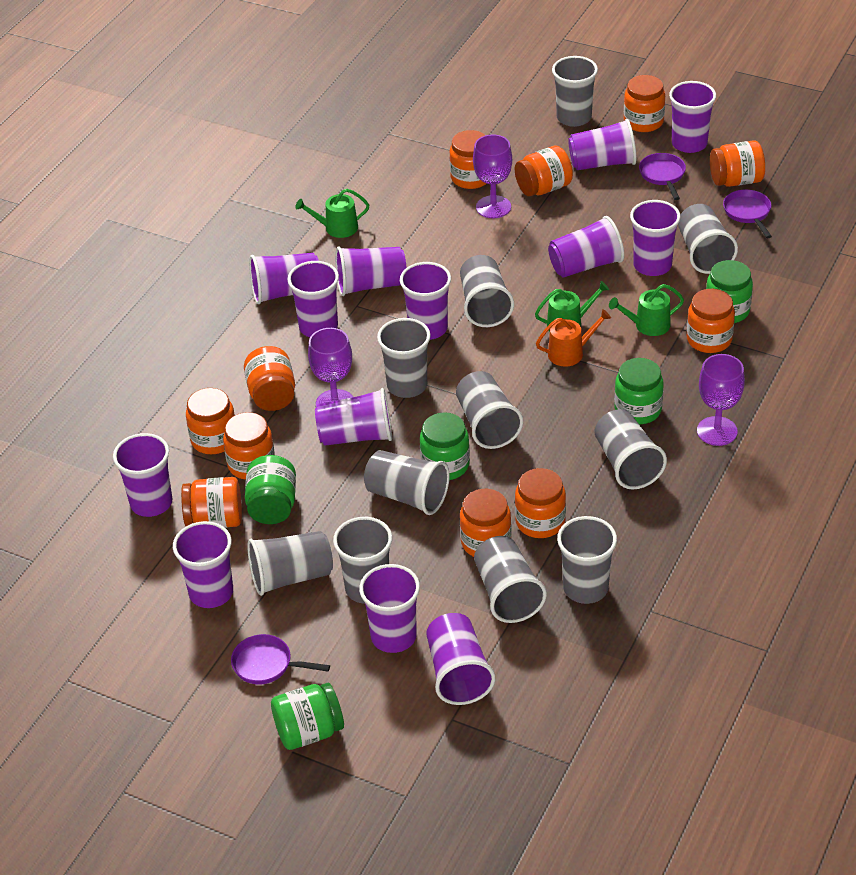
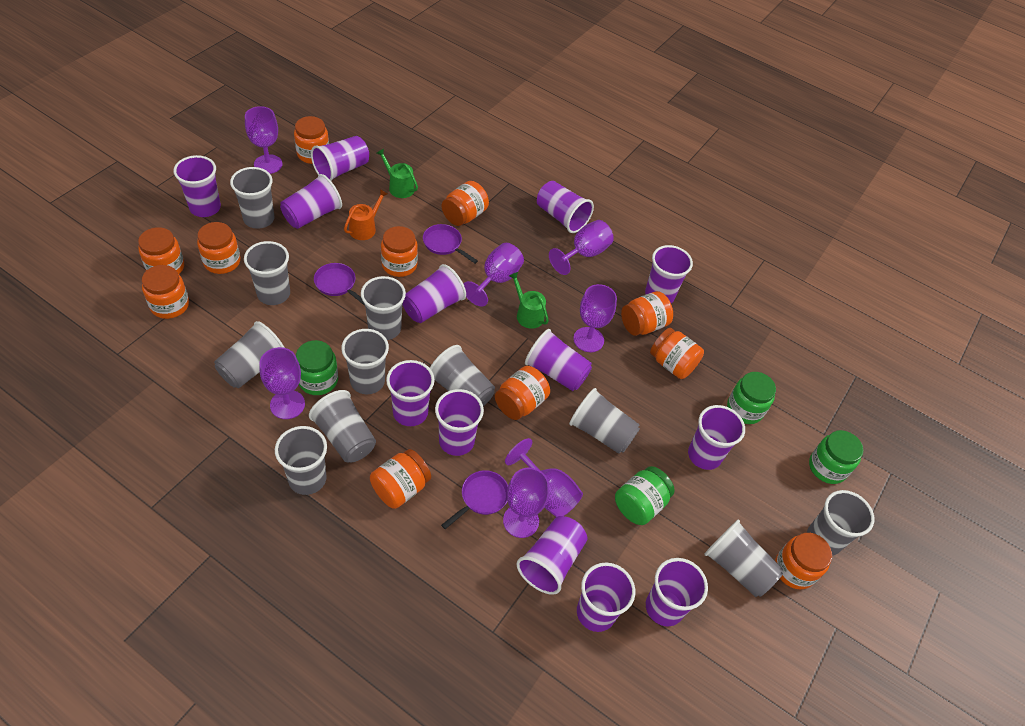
green jar: 5 -> 4
green watering can: 3 -> 2
purple goblet: 3 -> 7

